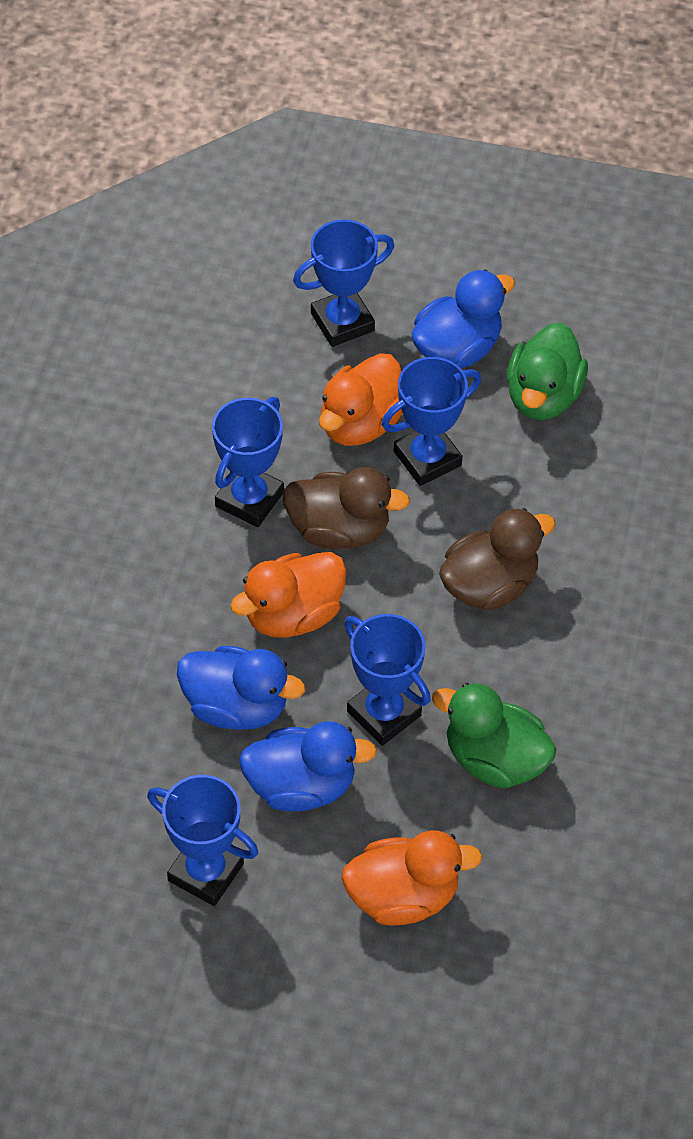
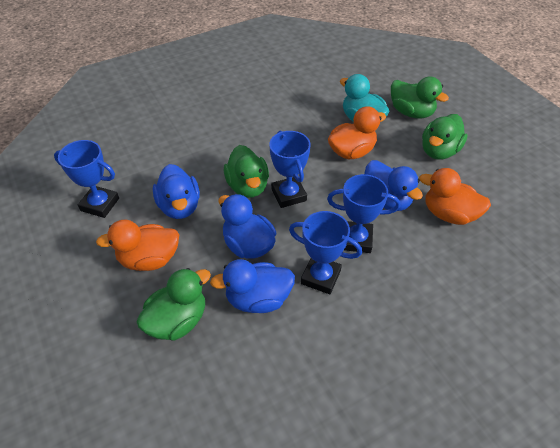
blue duck: 3 -> 4
blue trophy: 5 -> 4
brown duck: 2 -> 0
green duck: 2 -> 4
turquoise duck: 0 -> 1

